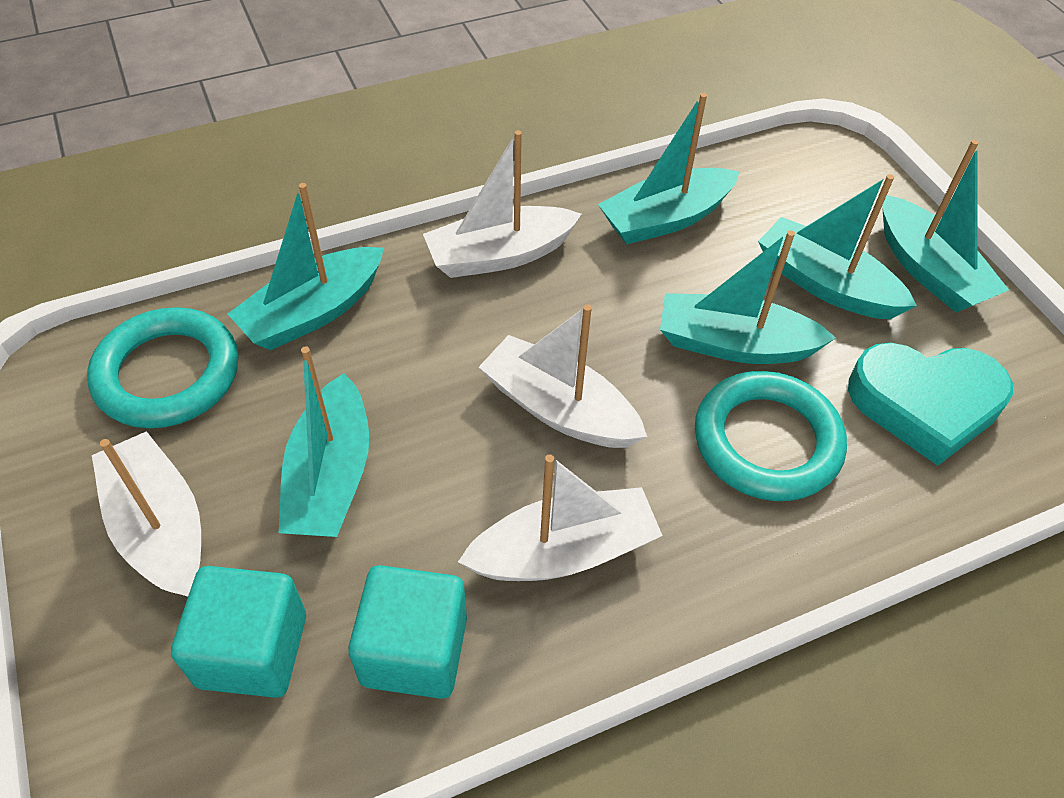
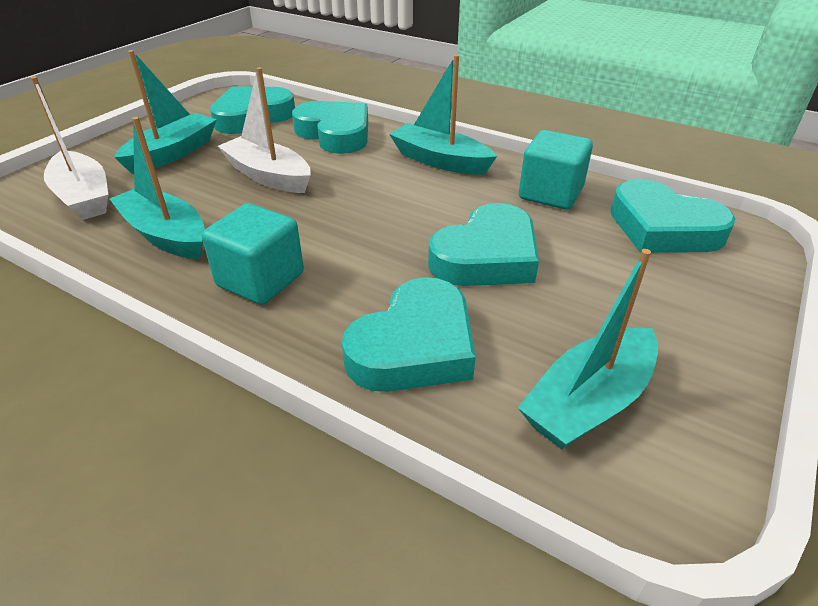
turquoise boat: 6 -> 4
turquoise heart: 1 -> 5
turquoise ring: 2 -> 0
white boat: 4 -> 2

